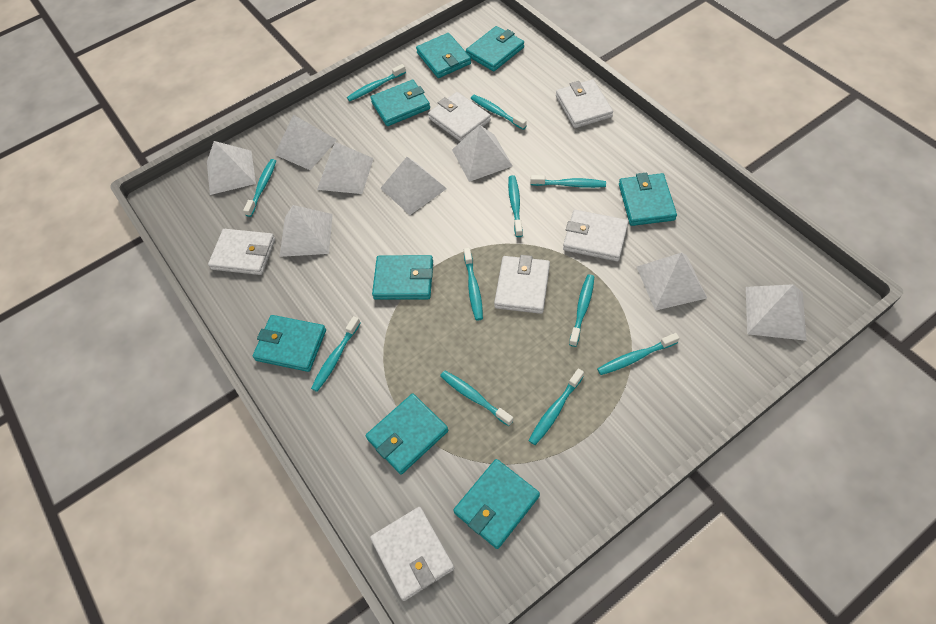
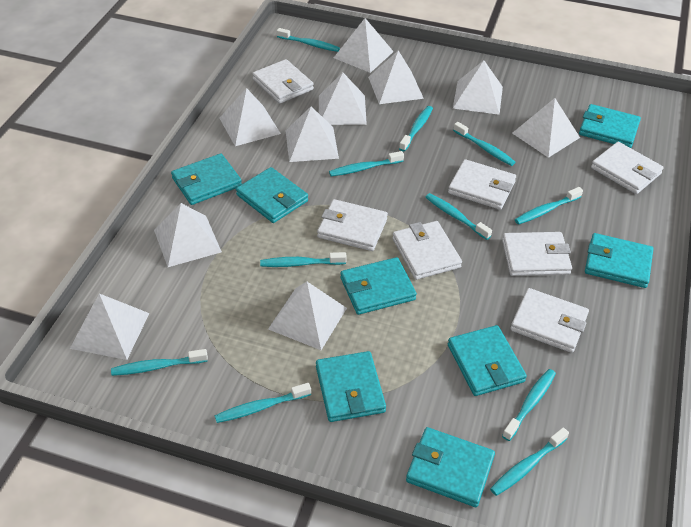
white pyramid: 8 -> 10
white wallet: 6 -> 7

